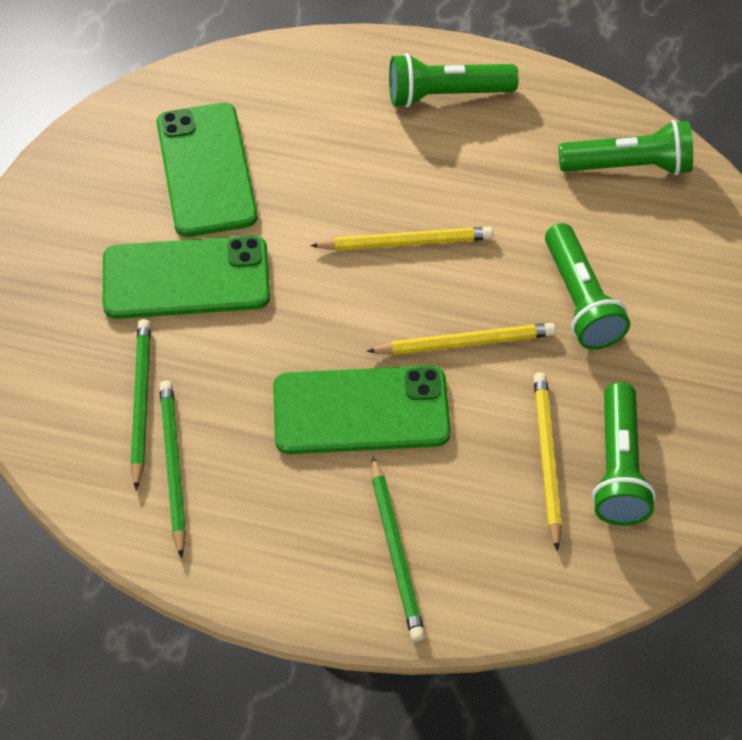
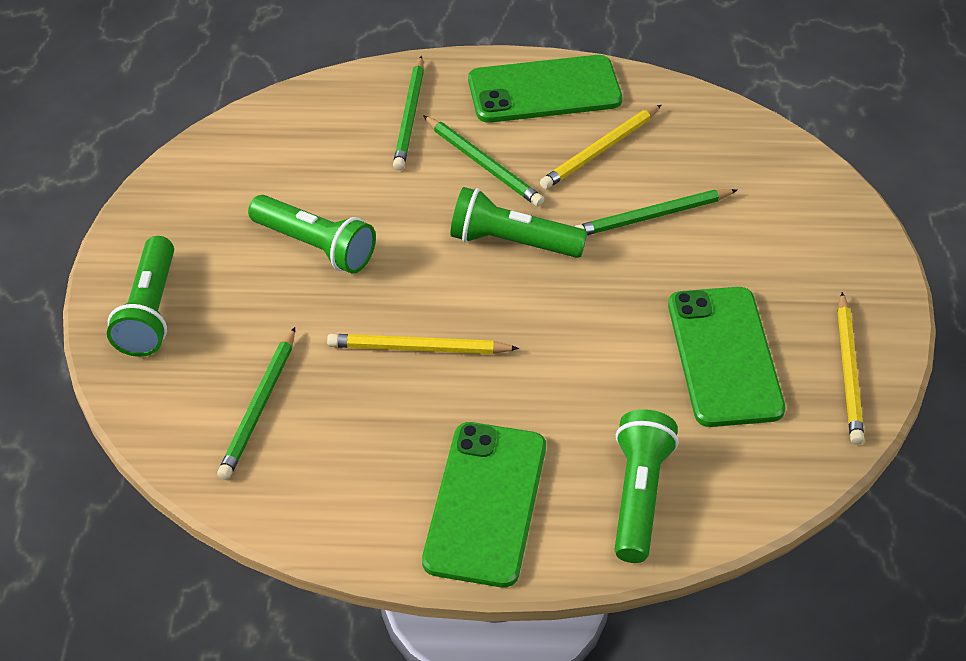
green pencil: 3 -> 4

